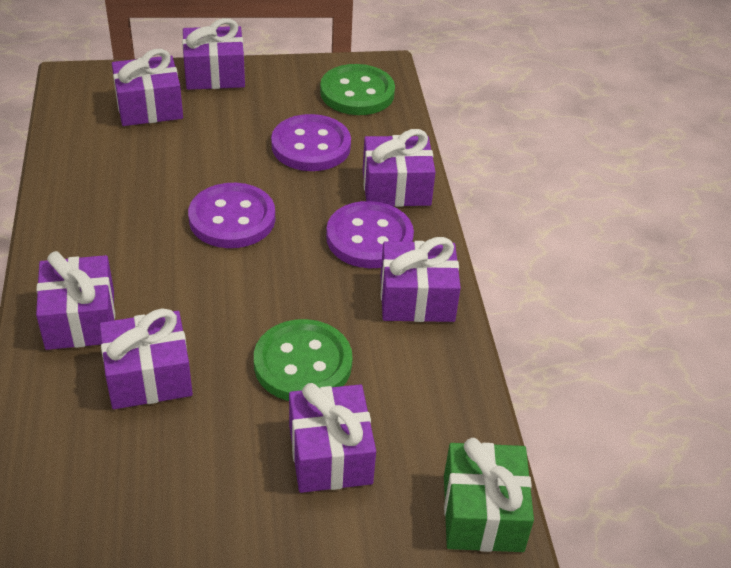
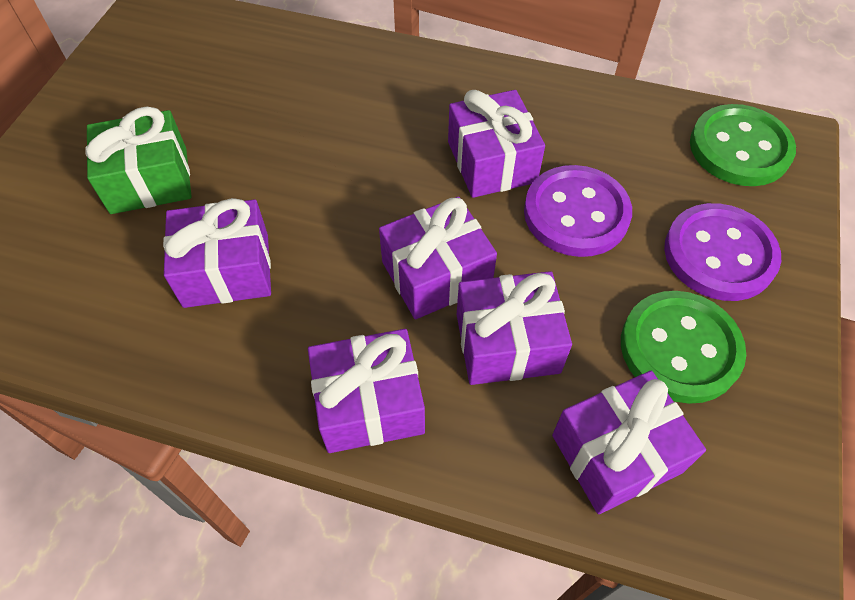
purple button: 3 -> 2
purple gift: 7 -> 6

